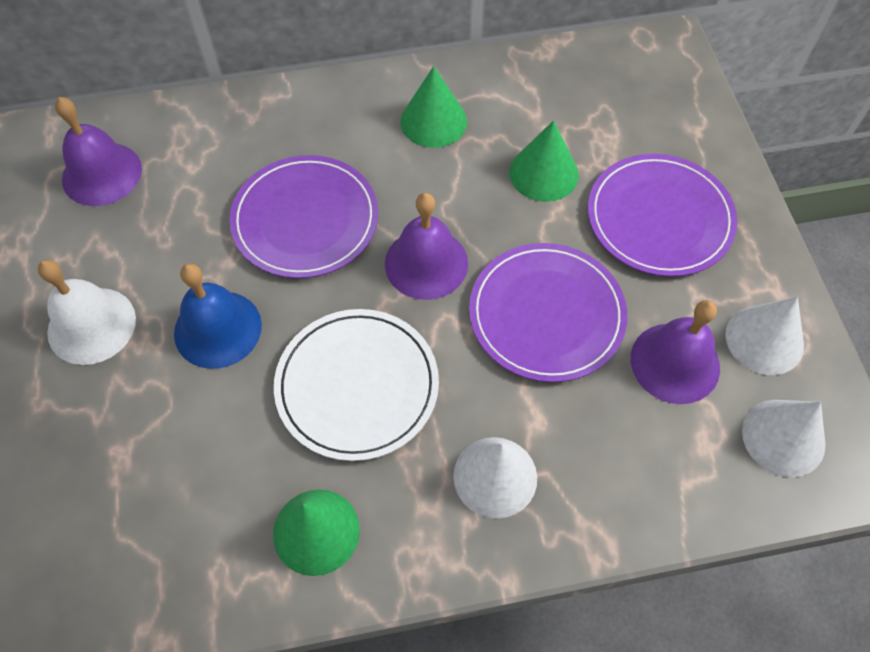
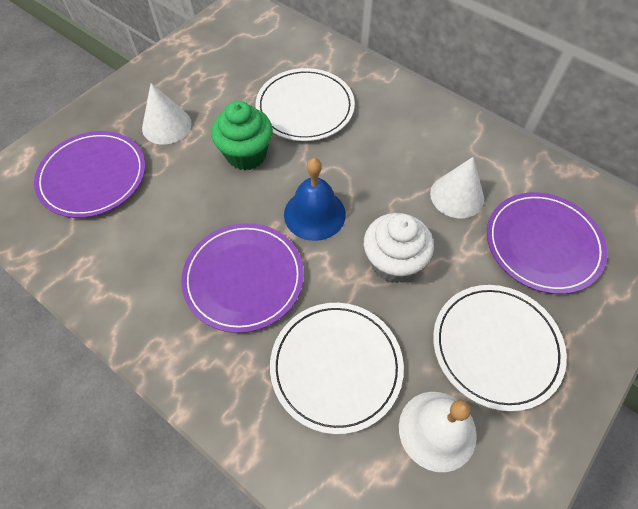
green cone: 3 -> 0
green cupcake: 0 -> 1
purple bell: 3 -> 0
white cone: 3 -> 2
white cupcake: 0 -> 1
white plate: 1 -> 3

